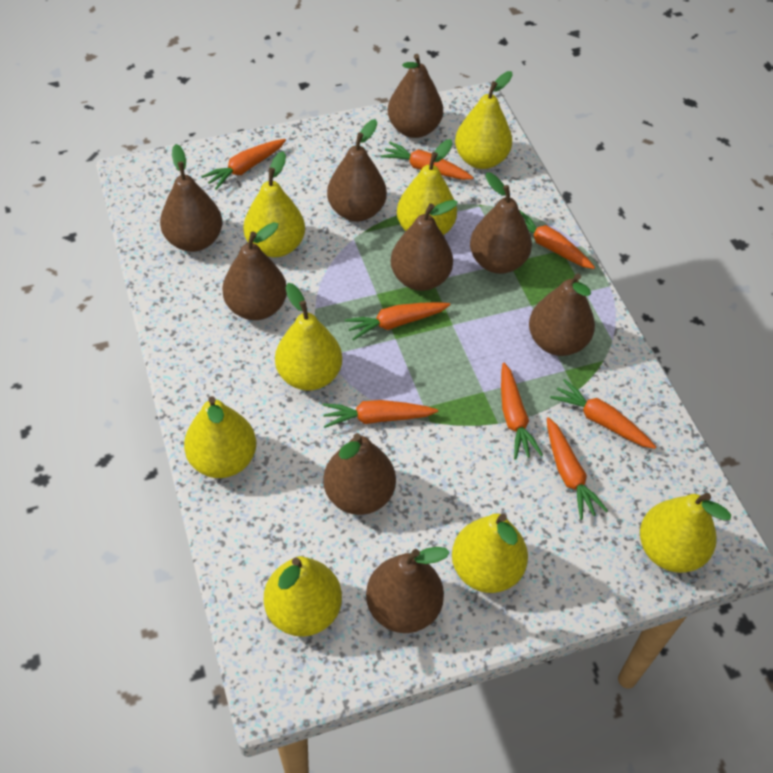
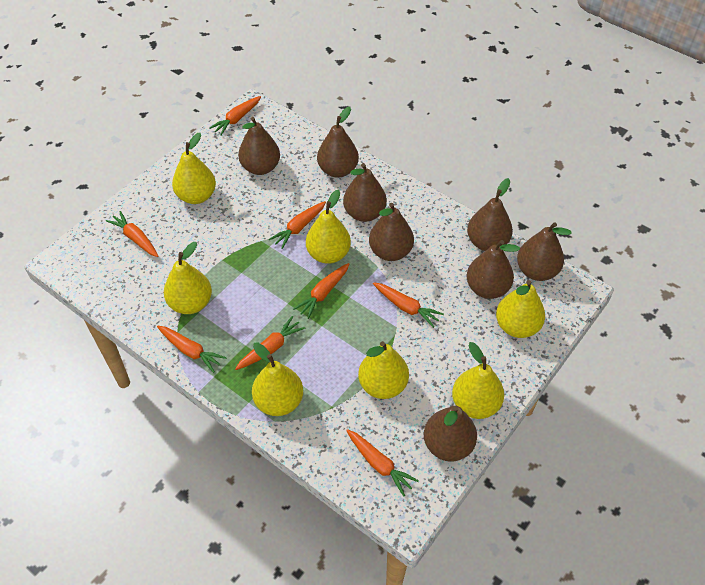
brown pear: 9 -> 8
yellow pear: 8 -> 7

